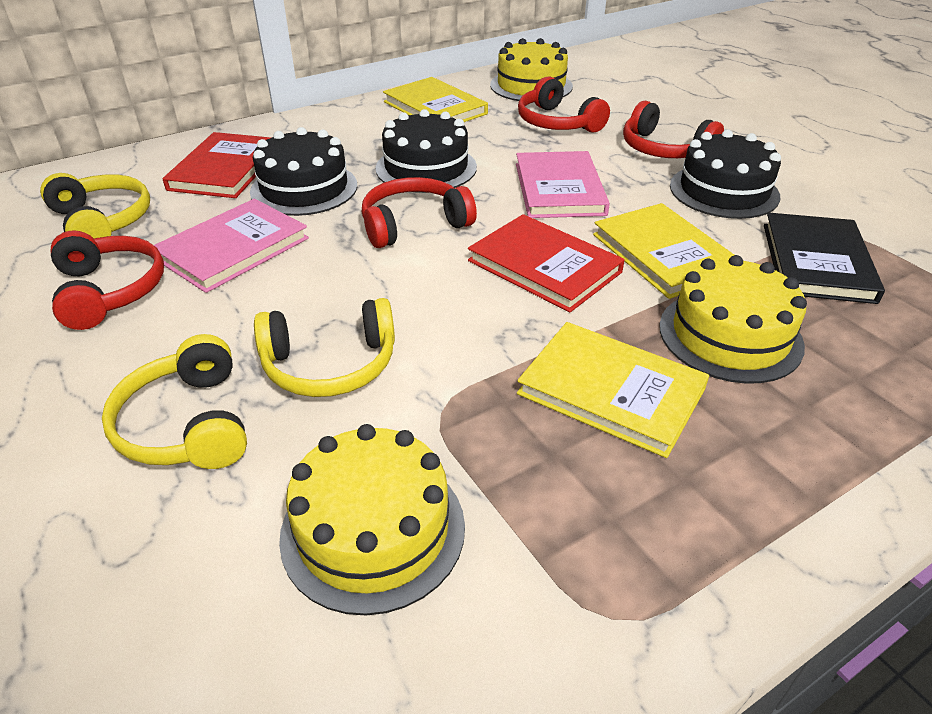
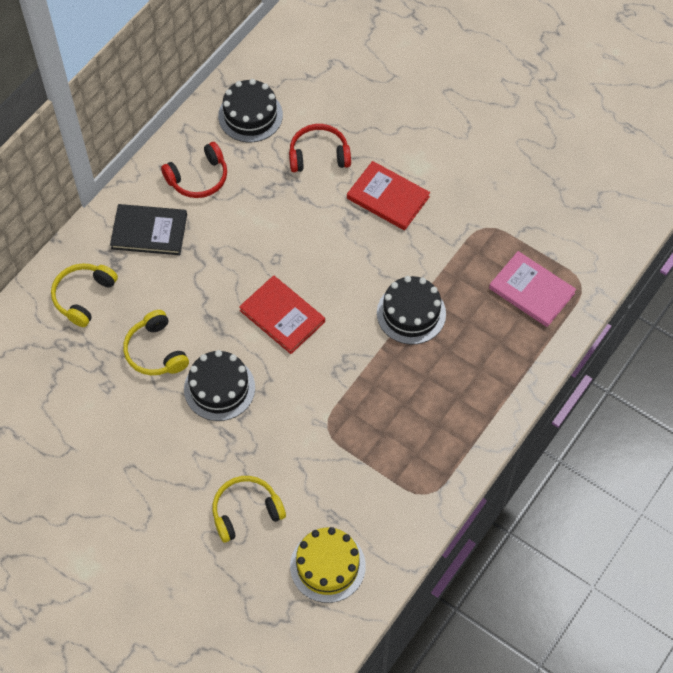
pink book: 2 -> 1
red headphones: 4 -> 2
yellow book: 3 -> 0
yellow cake: 3 -> 1

